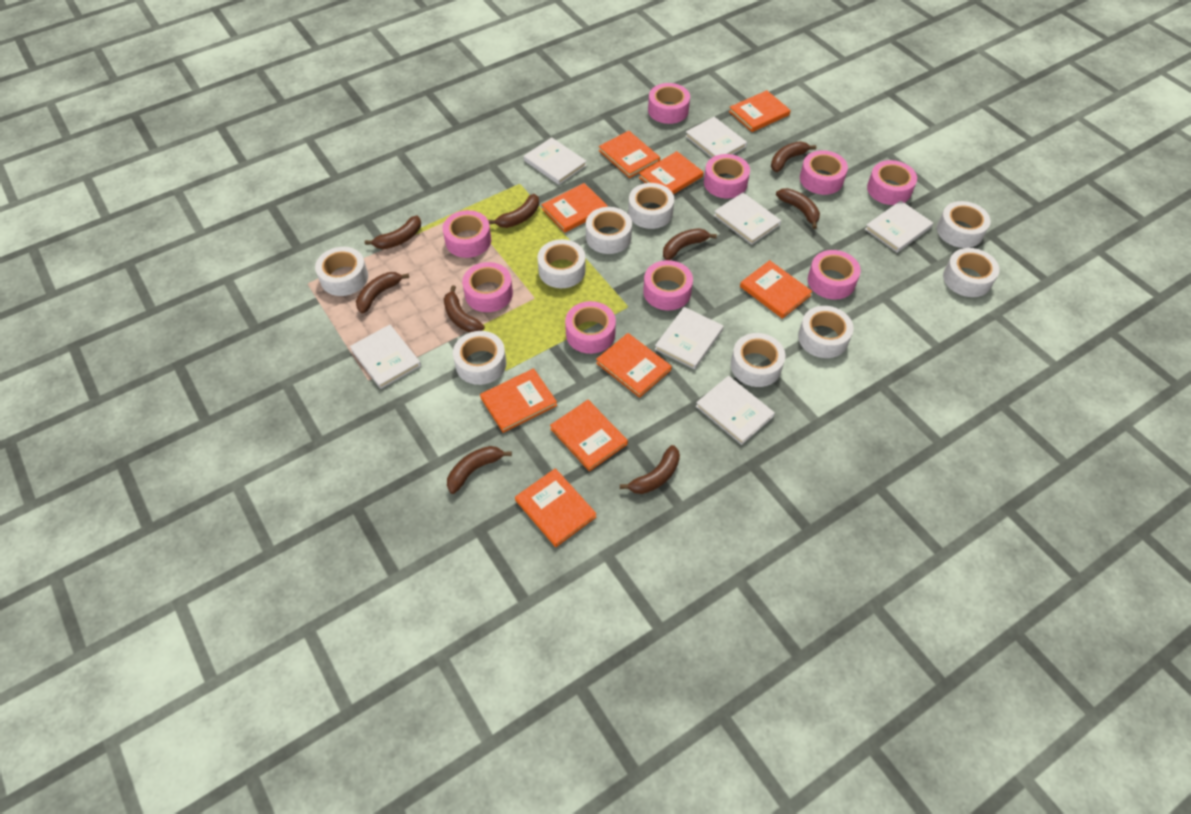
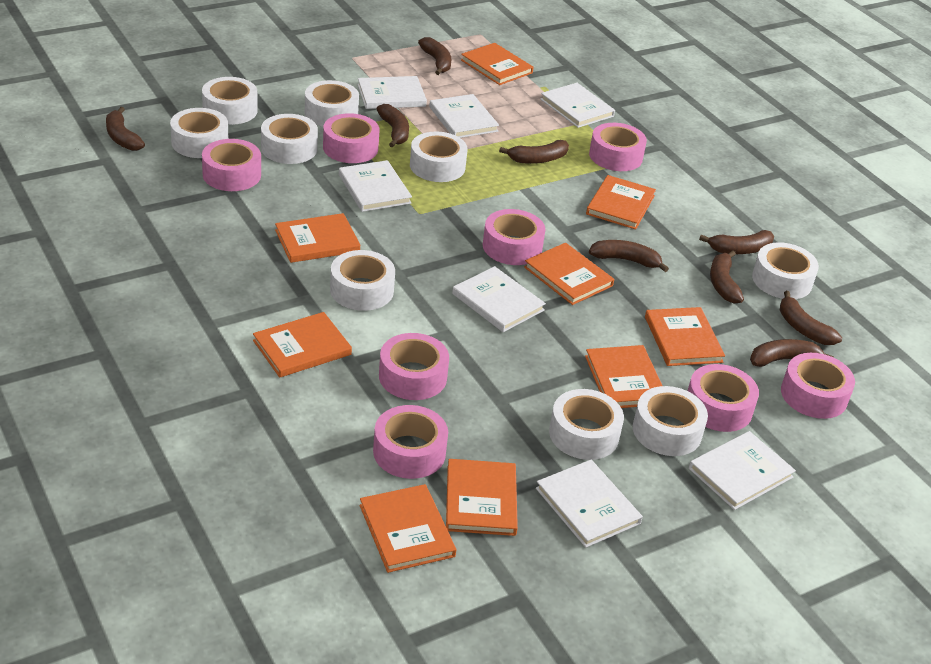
pink tape: 9 -> 8

